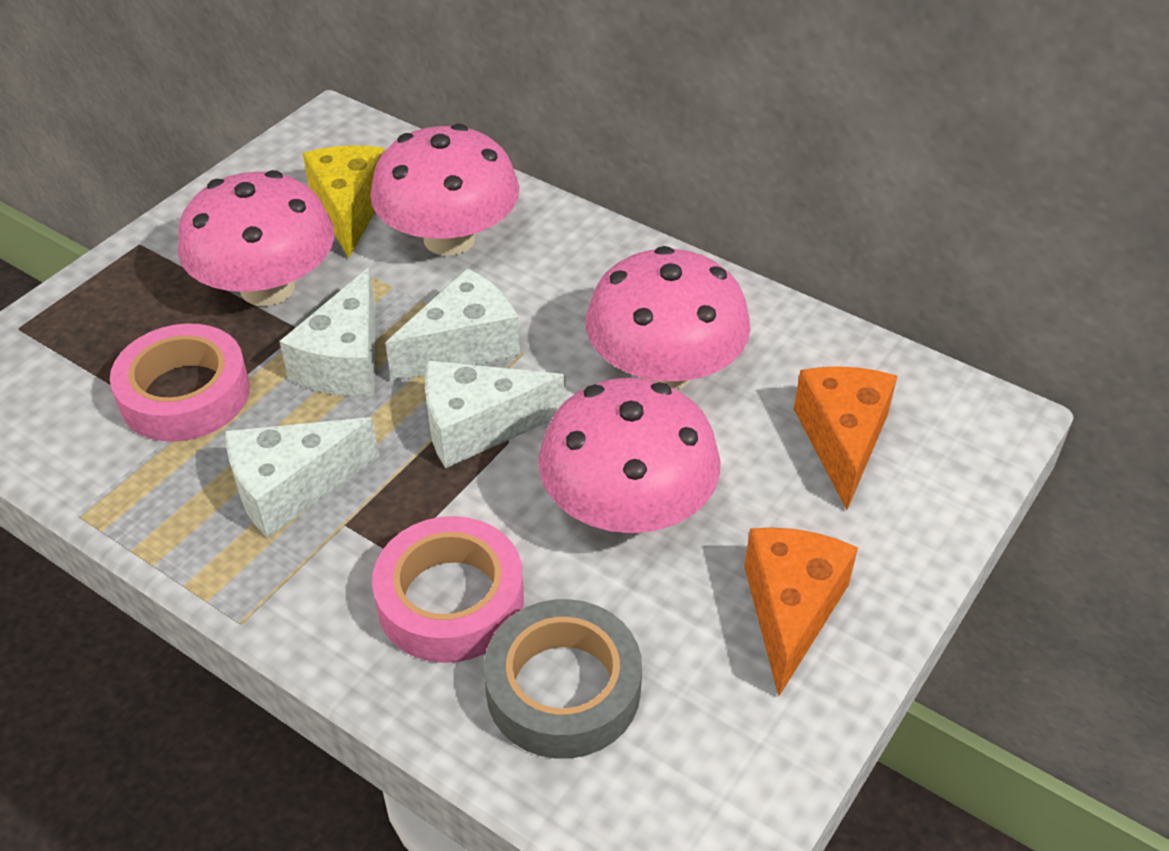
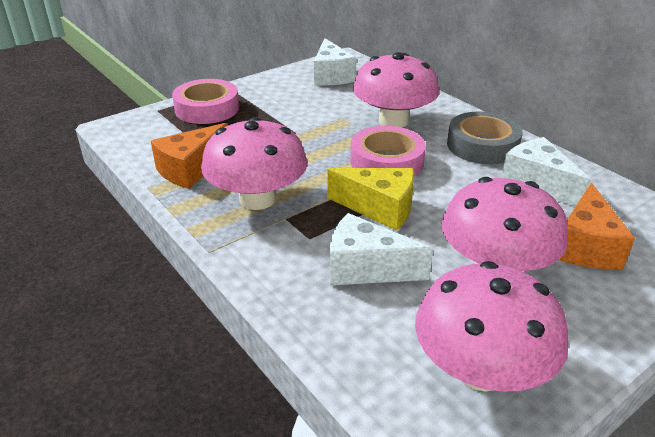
white cheese: 4 -> 3

